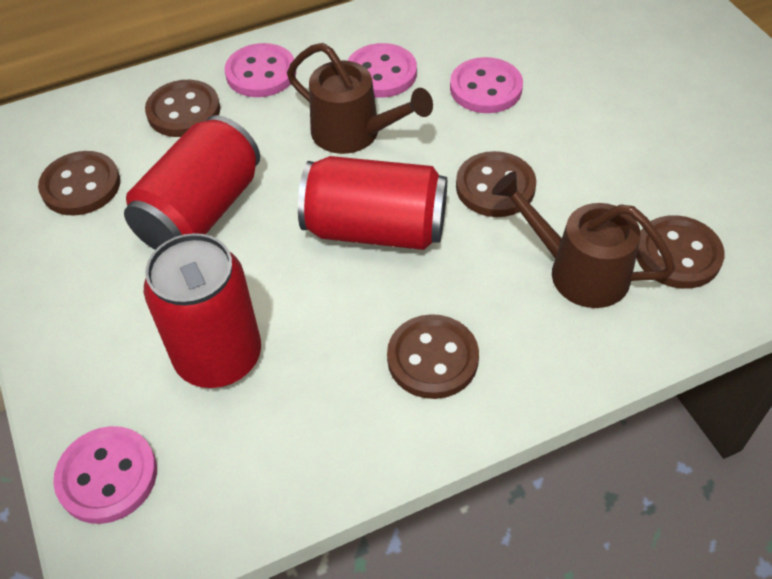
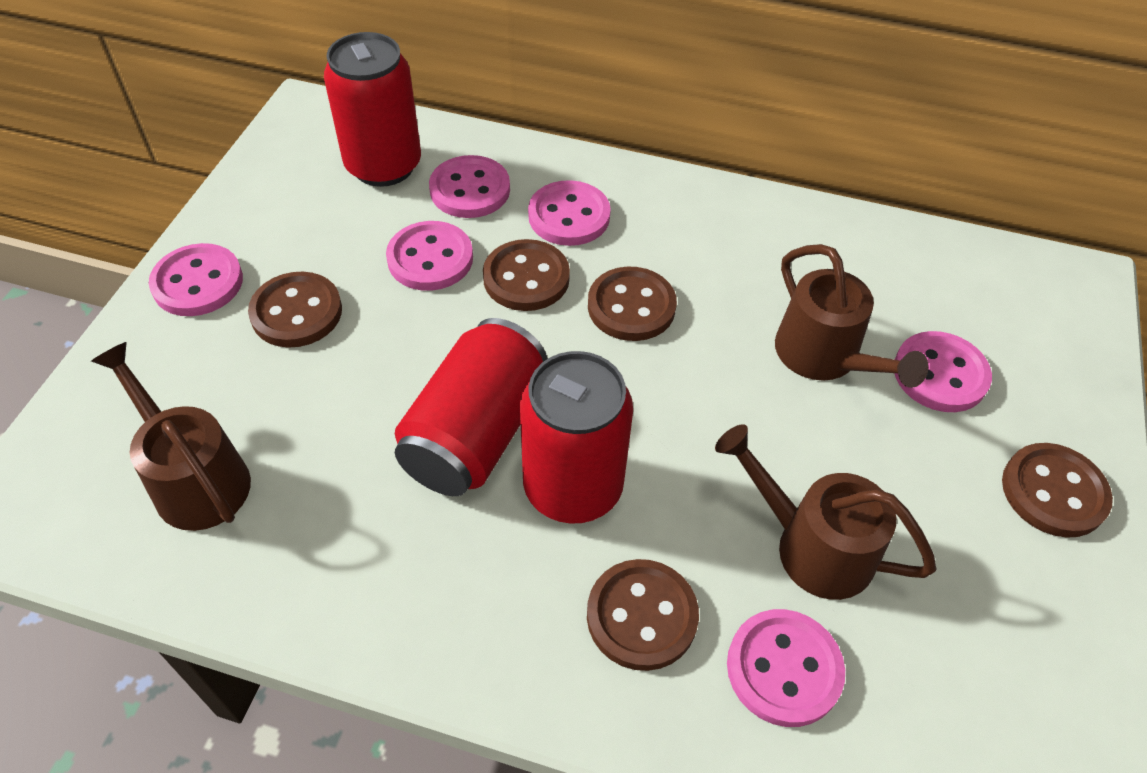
brown watering can: 2 -> 3
pink button: 4 -> 6

